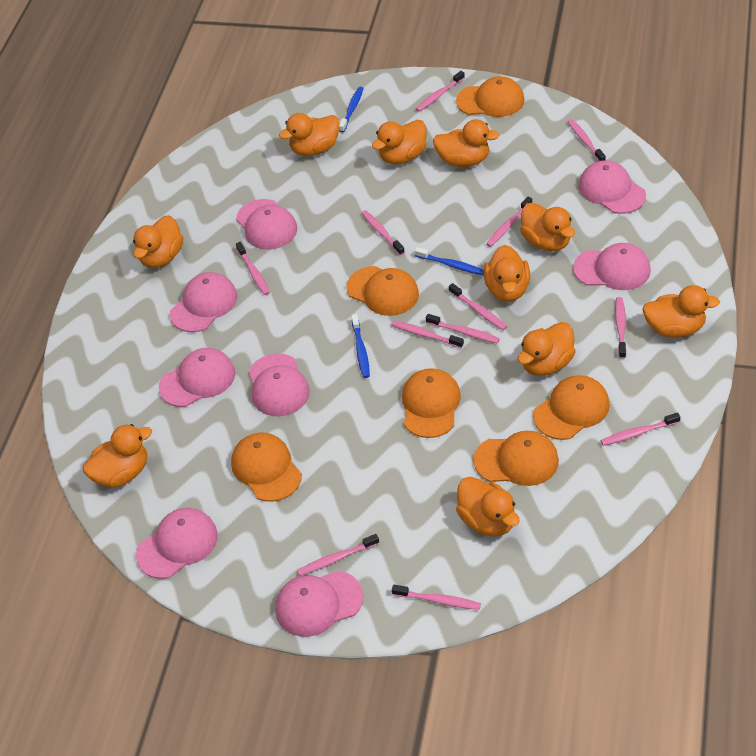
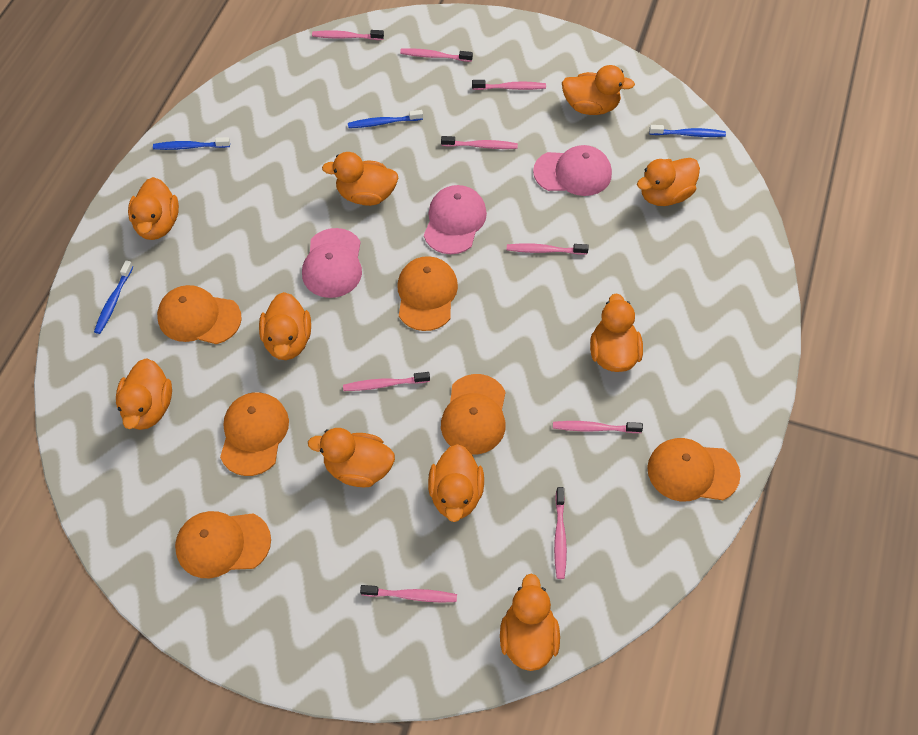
blue toothbrush: 3 -> 4
pink cap: 8 -> 3
pink toothbrush: 12 -> 9

